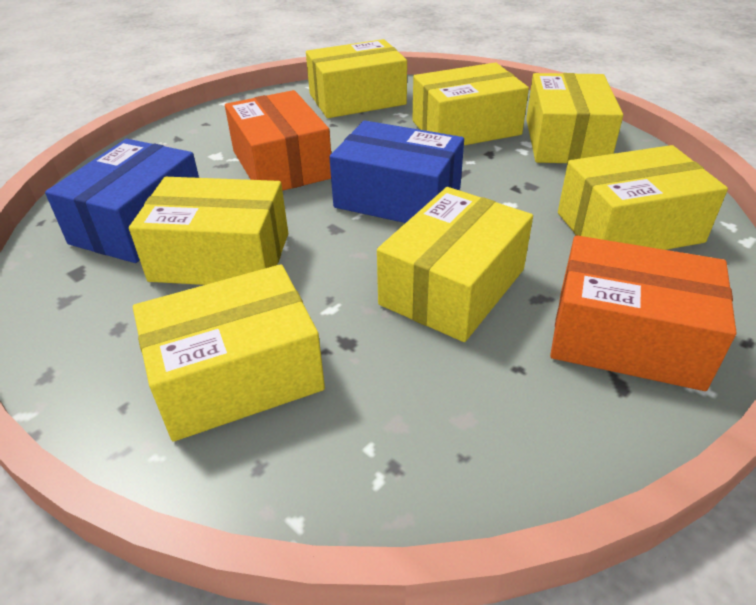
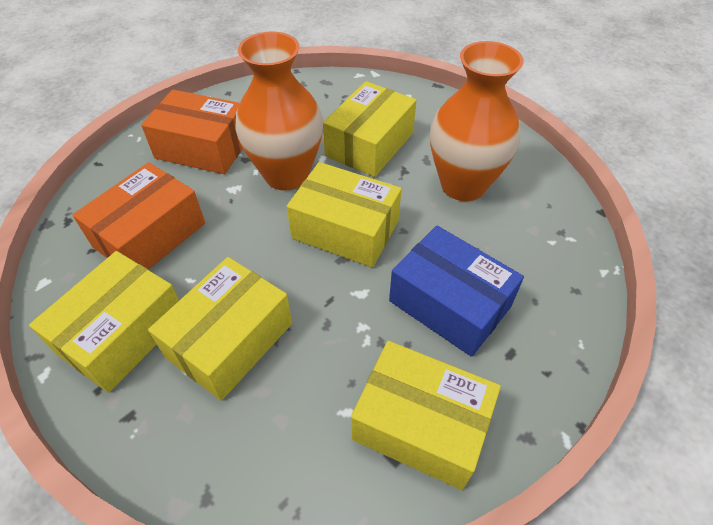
blue box: 2 -> 1
orange vase: 0 -> 2
yellow box: 7 -> 5

